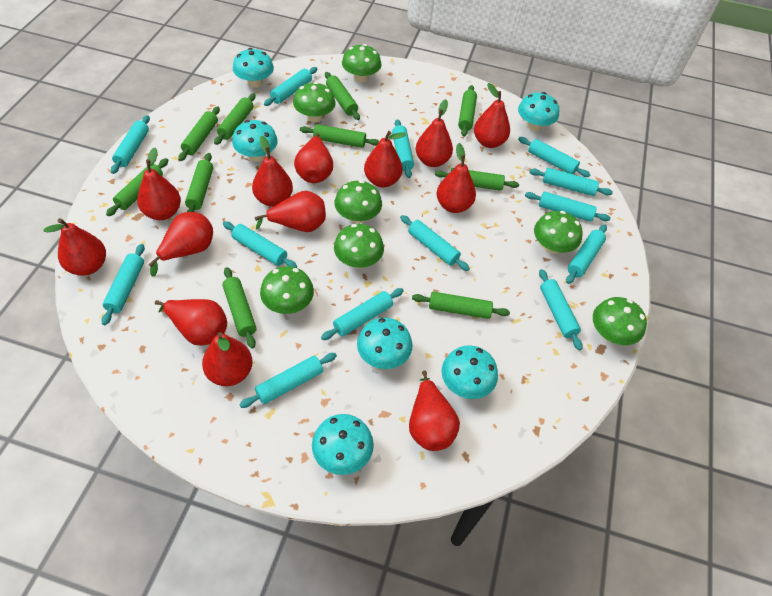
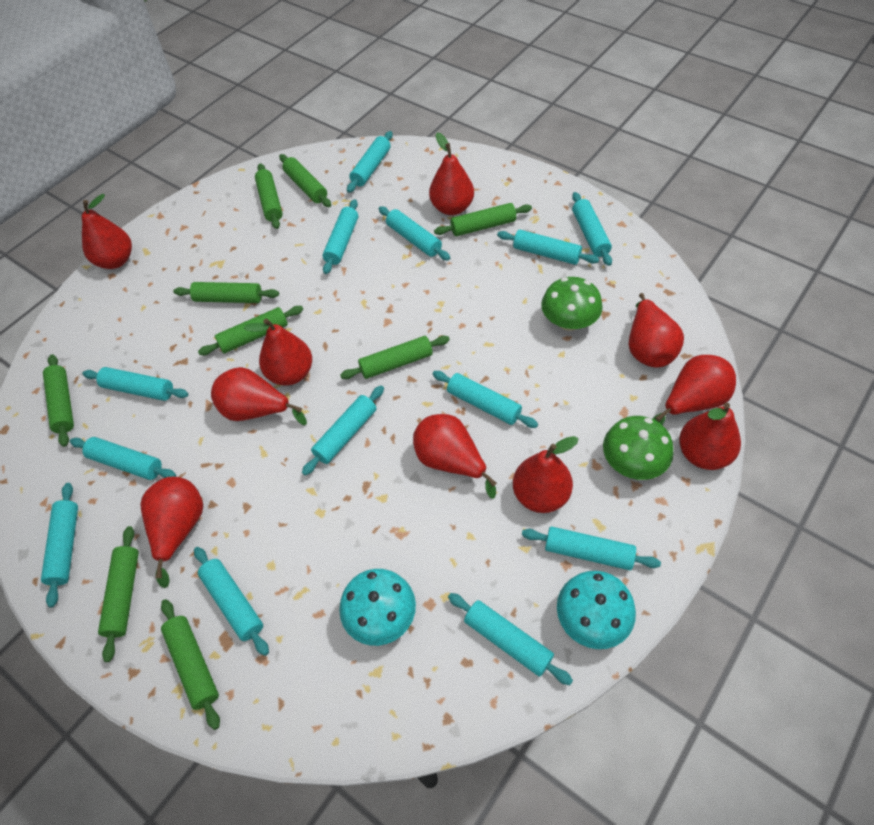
green mushroom: 7 -> 2
green rolling pin: 10 -> 9
red pear: 13 -> 10
turquoise mushroom: 6 -> 2

